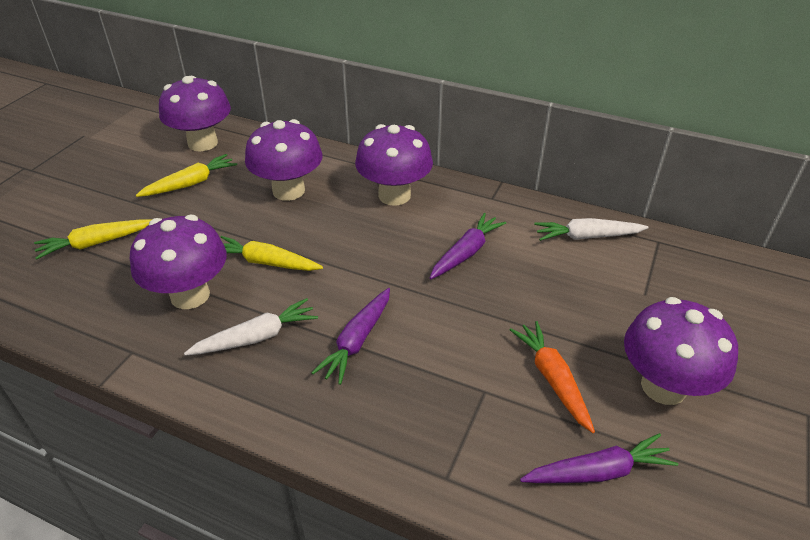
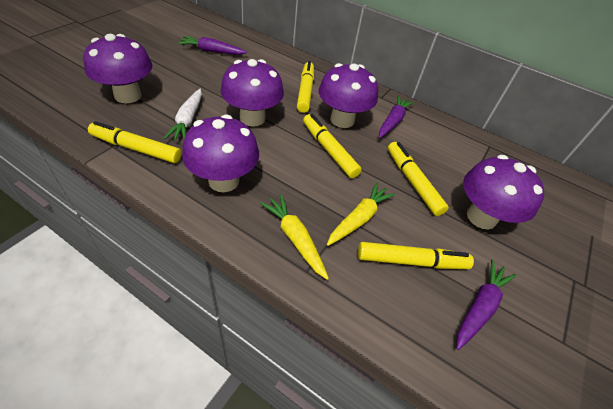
orange carrot: 1 -> 0
white carrot: 2 -> 1
yellow carrot: 3 -> 2
yellow marker: 0 -> 5

